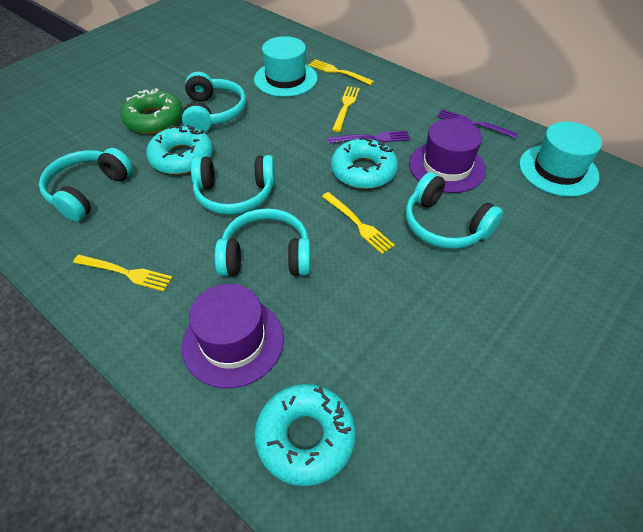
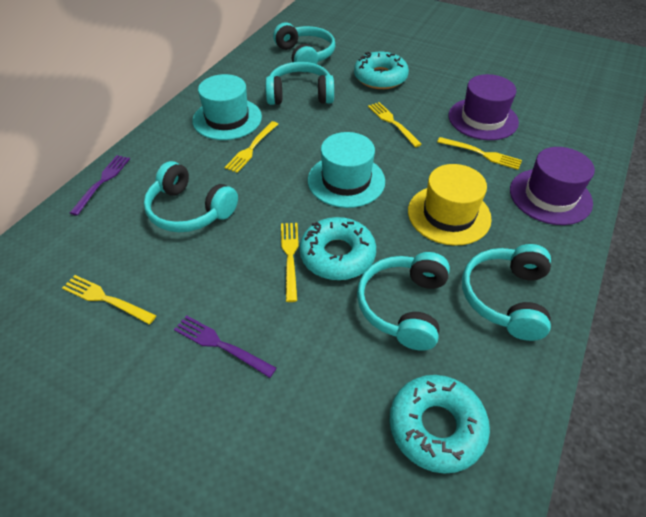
green donut: 1 -> 0
yellow fork: 4 -> 5
yellow hat: 0 -> 1

